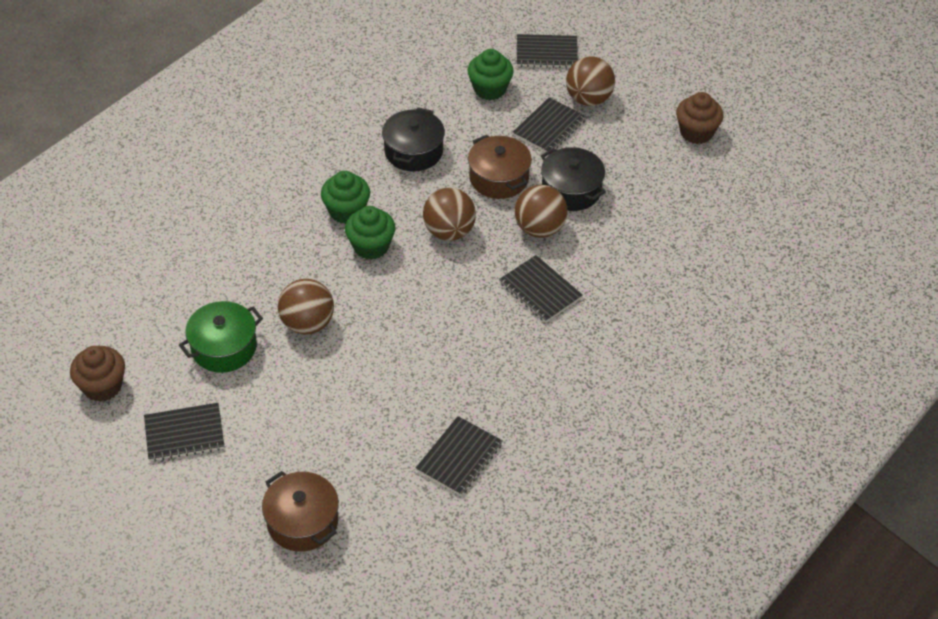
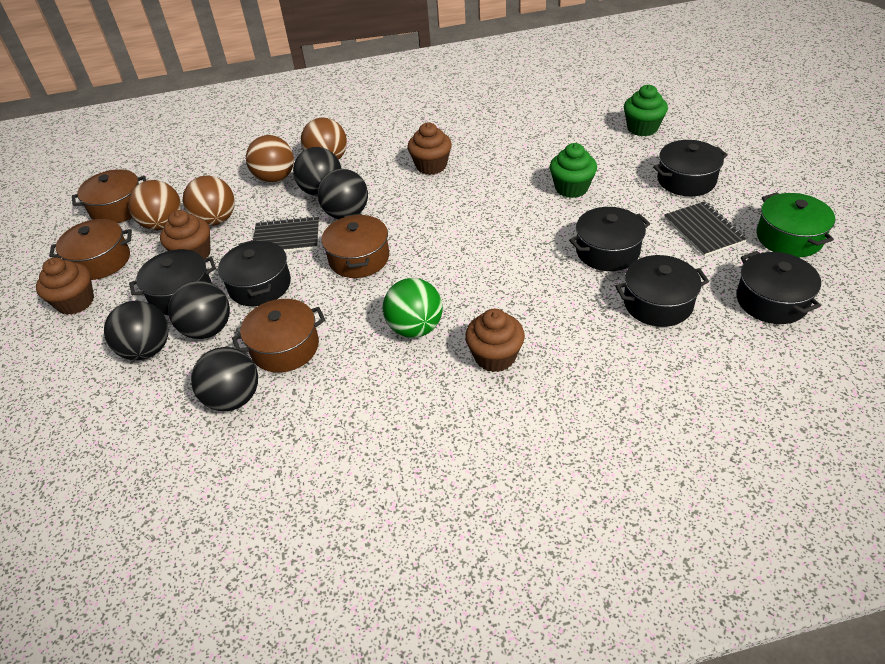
black ball: 0 -> 5
black notebook: 5 -> 2
black pot: 2 -> 6
brown cupcake: 2 -> 4
brown pot: 2 -> 4
green ball: 0 -> 1
green cupcake: 3 -> 2

